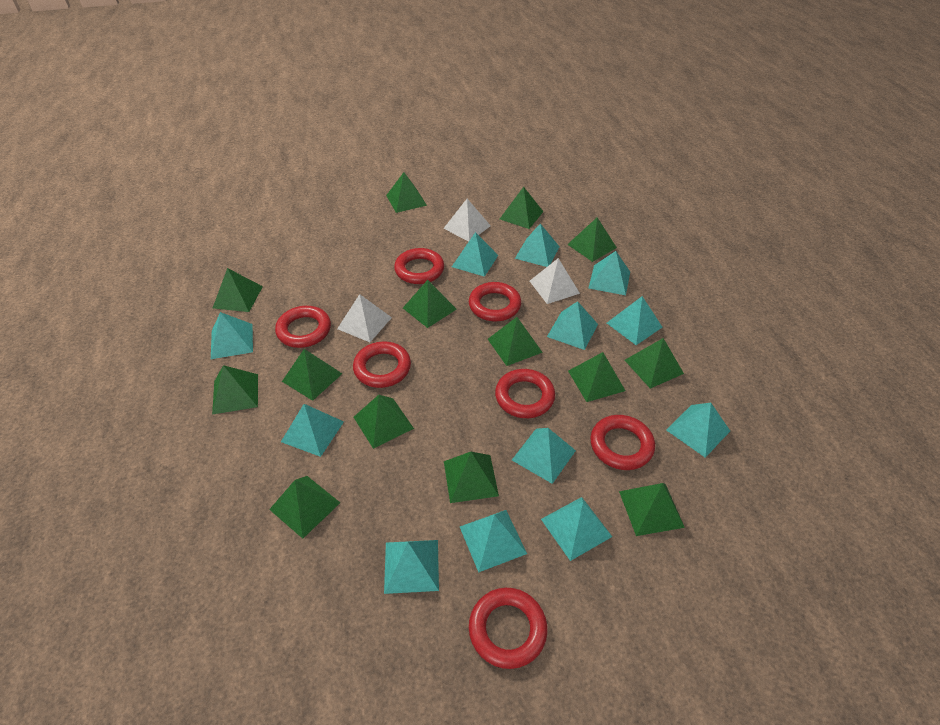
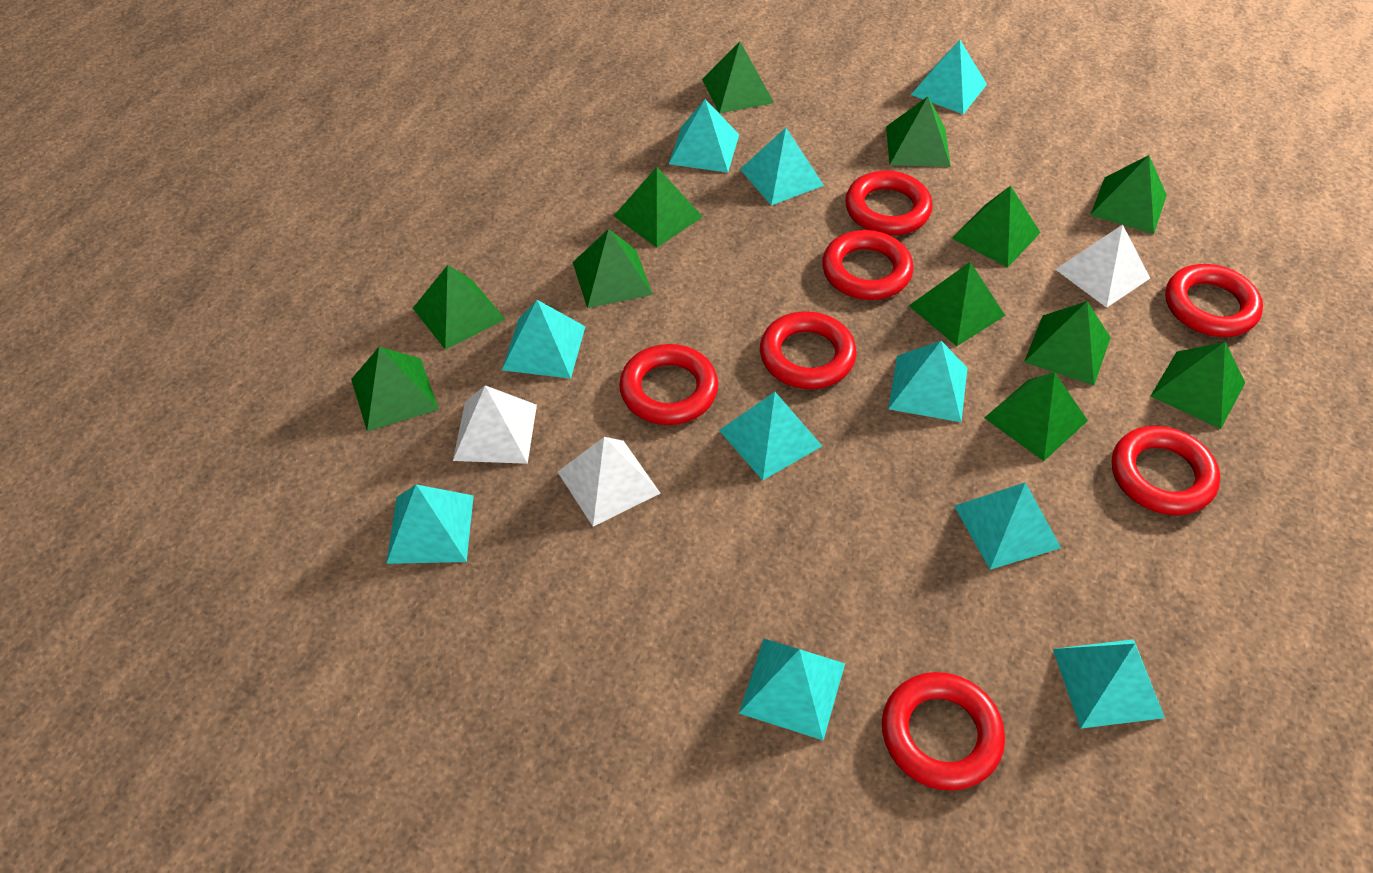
green pyramid: 14 -> 12
turquoise pyramid: 12 -> 10

